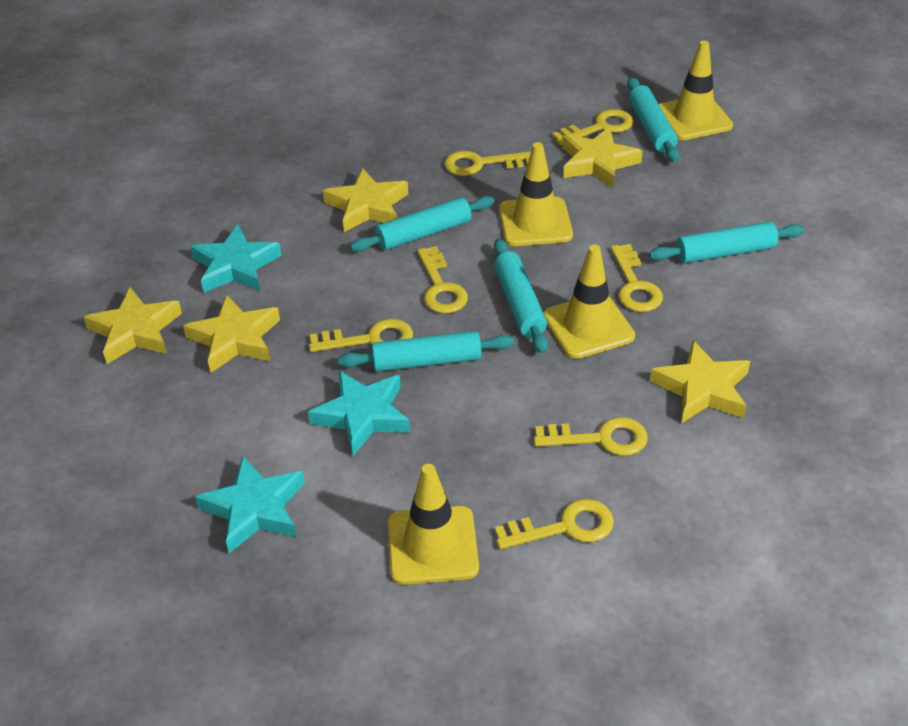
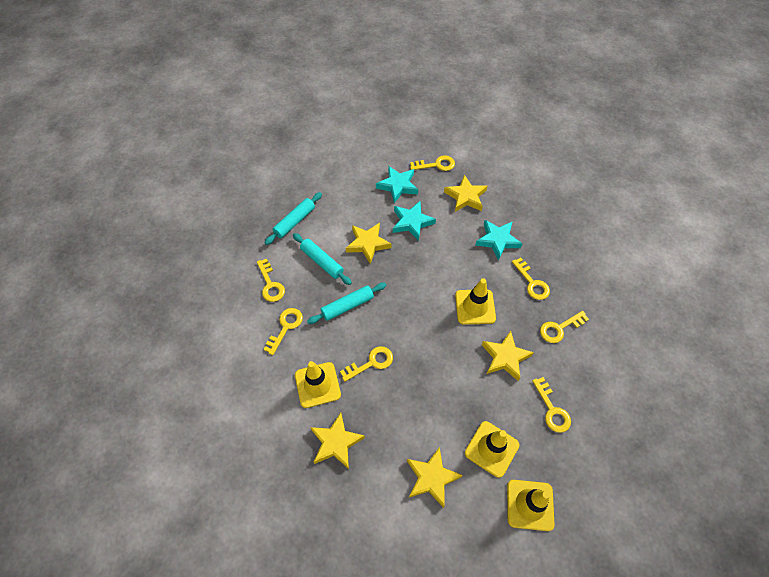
turquoise rolling pin: 5 -> 3

